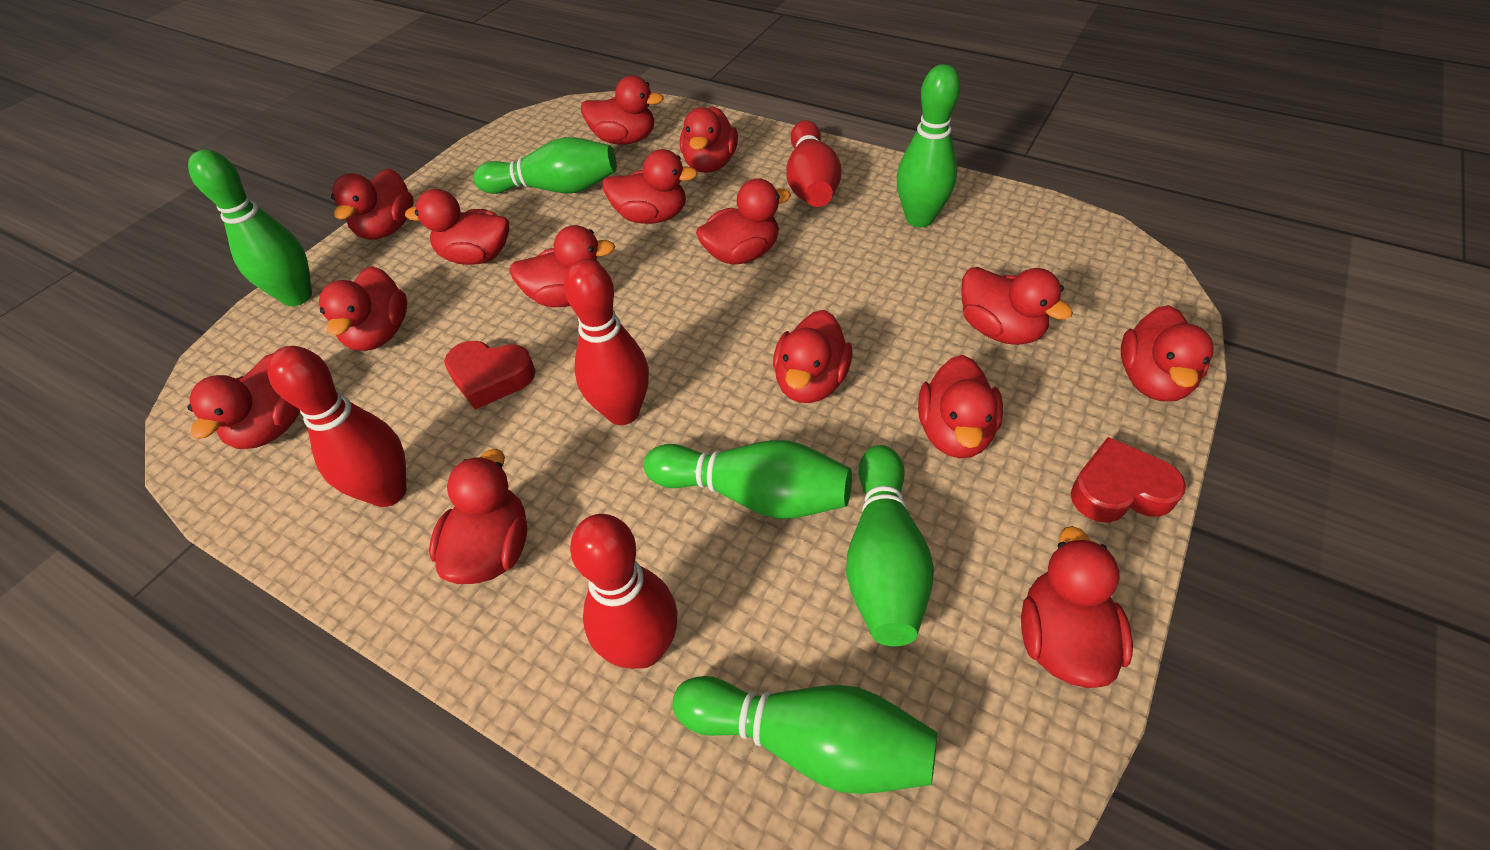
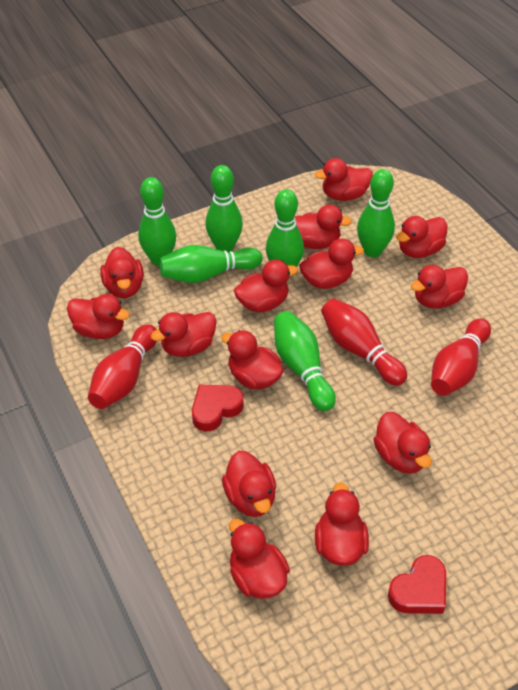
red bowling pin: 4 -> 3
red duck: 15 -> 14

